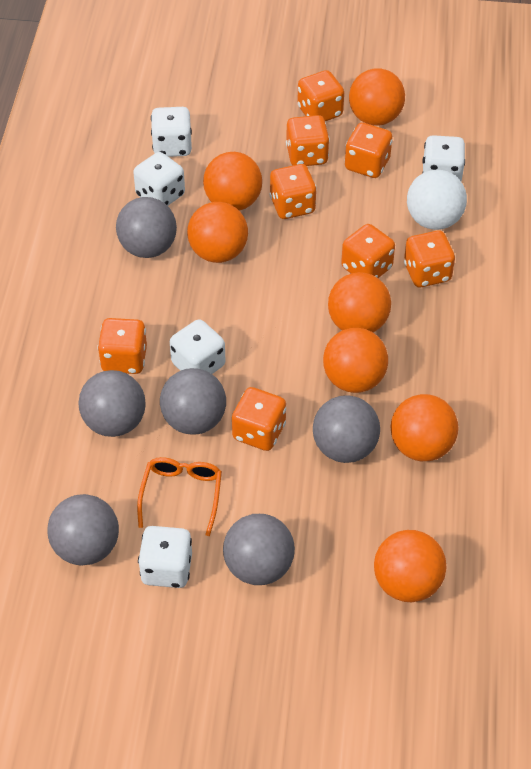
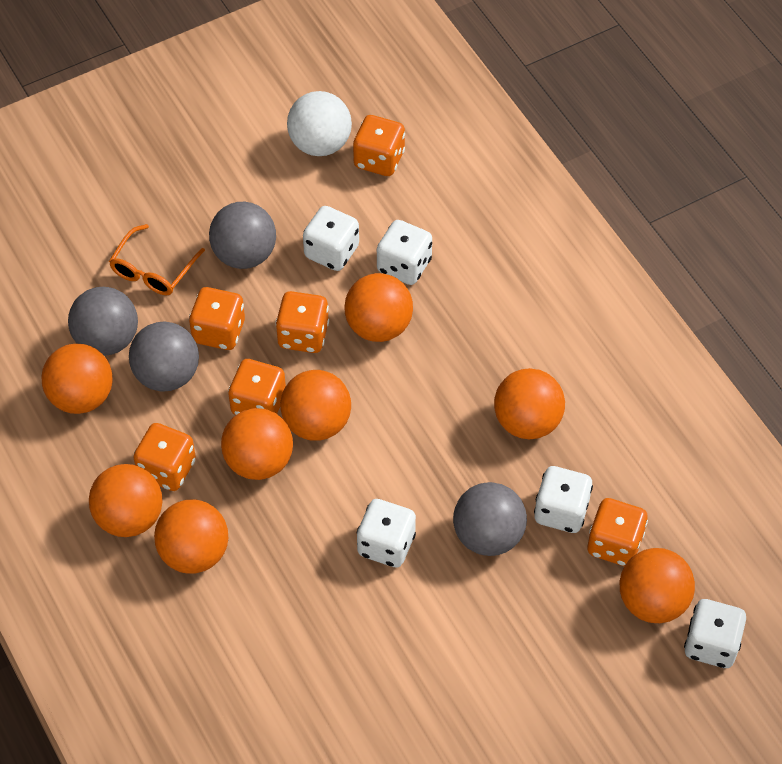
grey ball: 6 -> 4
orange ball: 7 -> 8
orange dice: 8 -> 6

